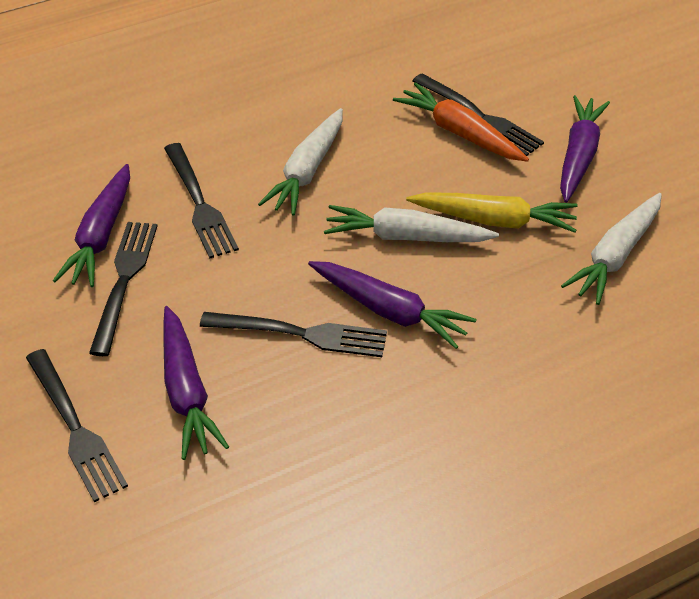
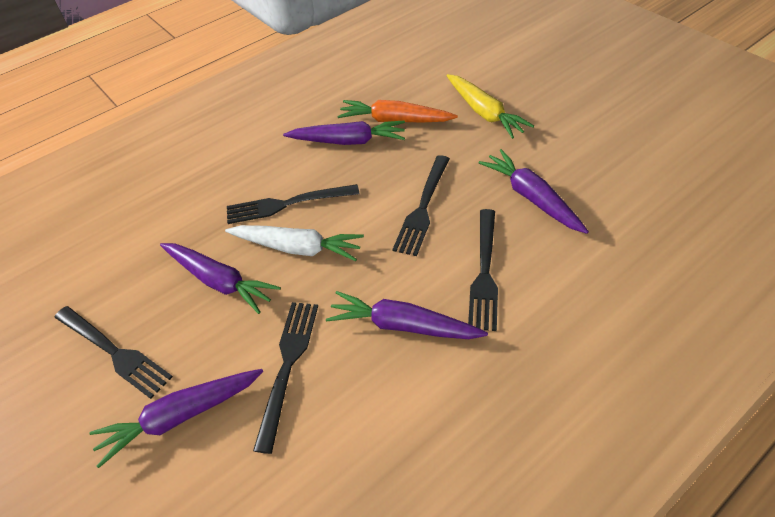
purple carrot: 4 -> 5
white carrot: 3 -> 1

